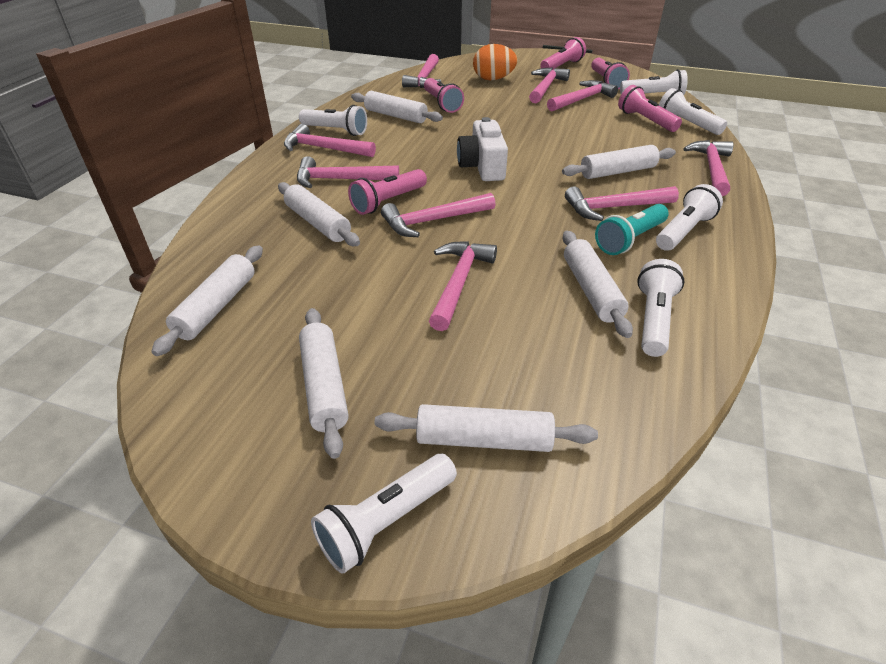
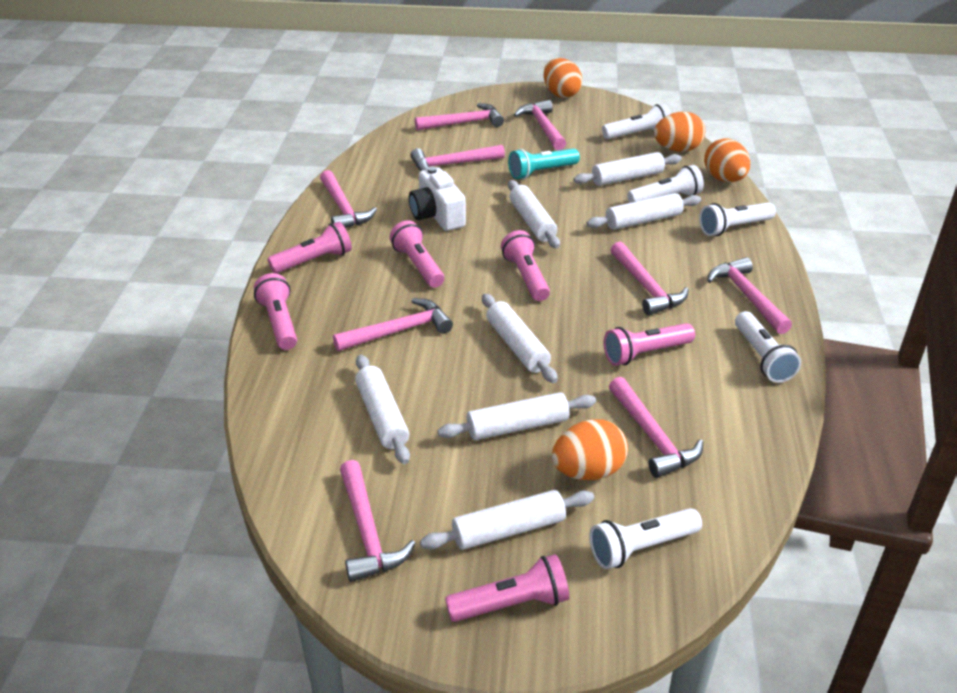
orange egg: 1 -> 4
pink flashlight: 5 -> 6
white flashlight: 6 -> 5

